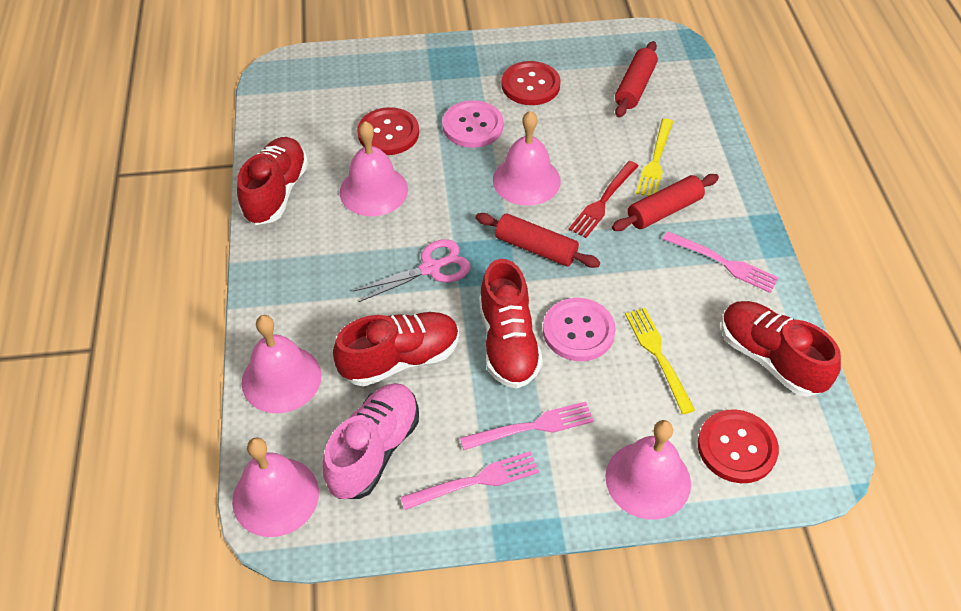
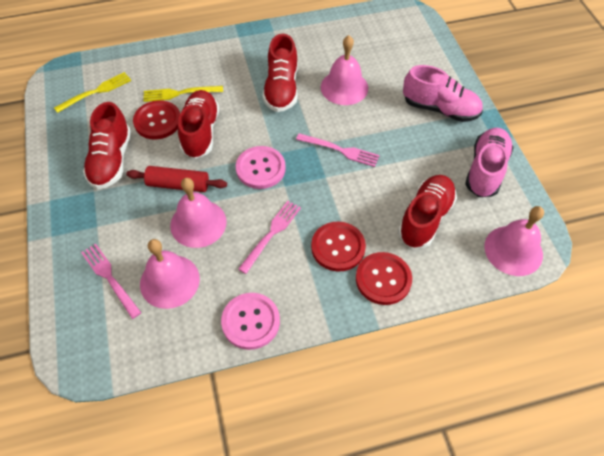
pink bell: 5 -> 4
pink scissors: 1 -> 0
pink shoe: 1 -> 2
red fork: 1 -> 0
red rolling pin: 3 -> 1

